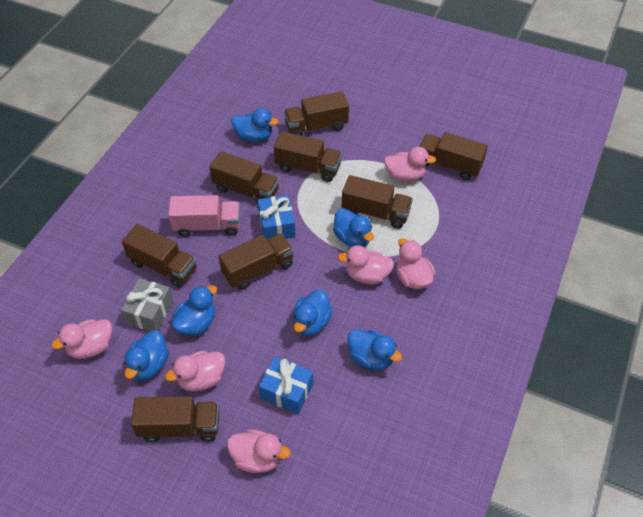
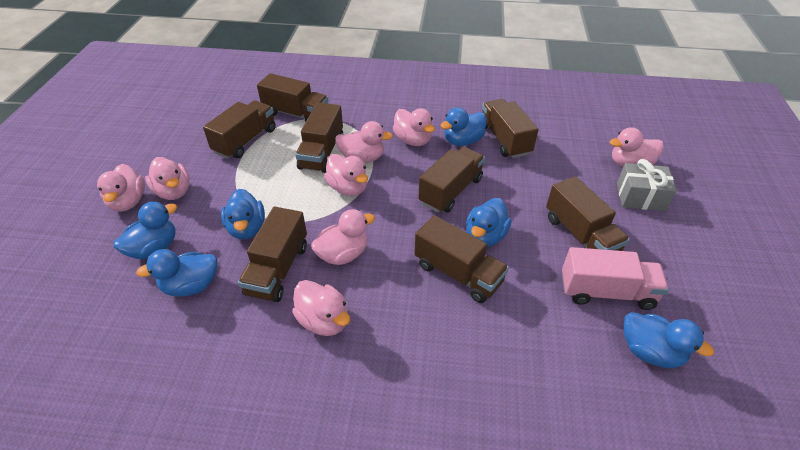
blue gift: 2 -> 0
pink duck: 6 -> 8

